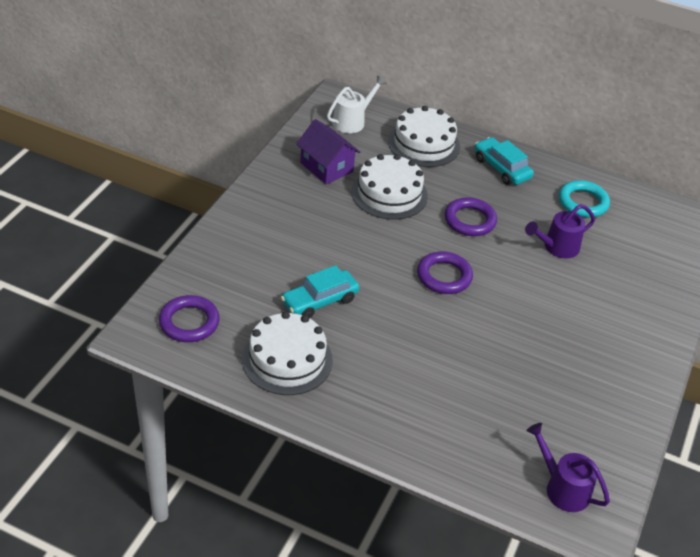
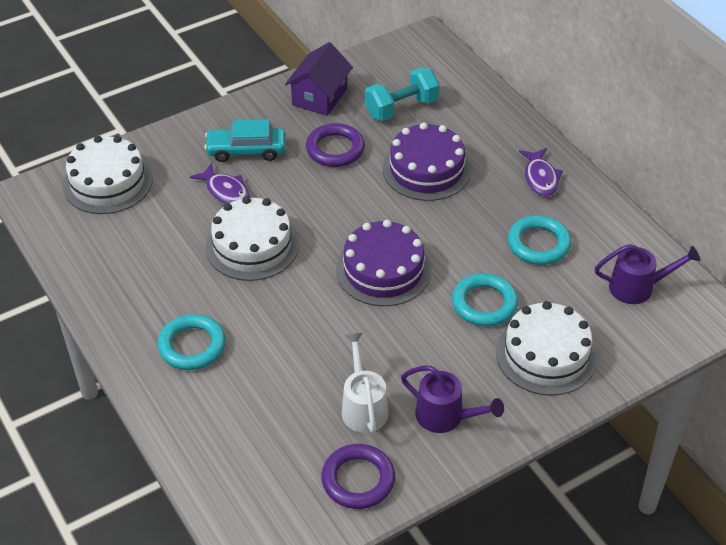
purple cake: 0 -> 2
purple fish: 0 -> 2
purple ring: 3 -> 2
turquoise car: 2 -> 1
turquoise dumbbell: 0 -> 1
turquoise ring: 1 -> 3

